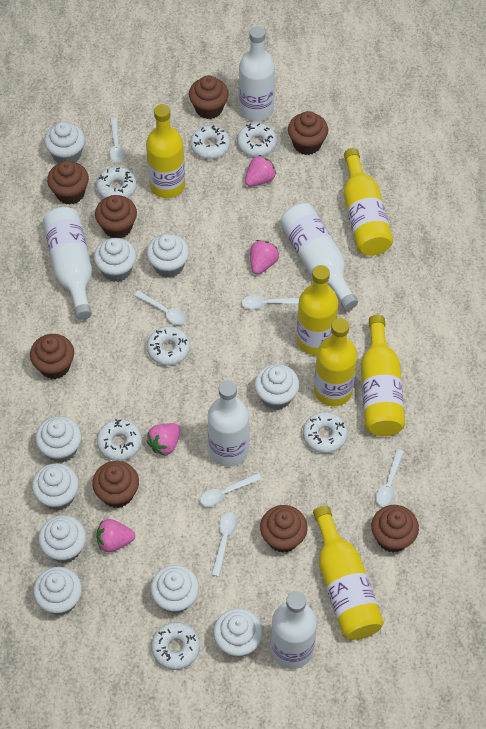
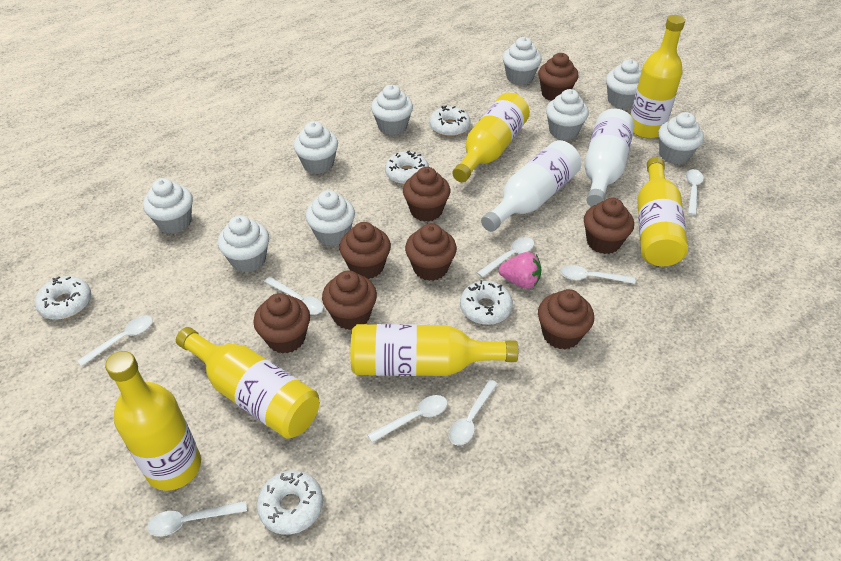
pink strawberry: 4 -> 1
white bottle: 5 -> 2
white cupcake: 10 -> 9
white donut: 7 -> 5
white spoon: 6 -> 8

